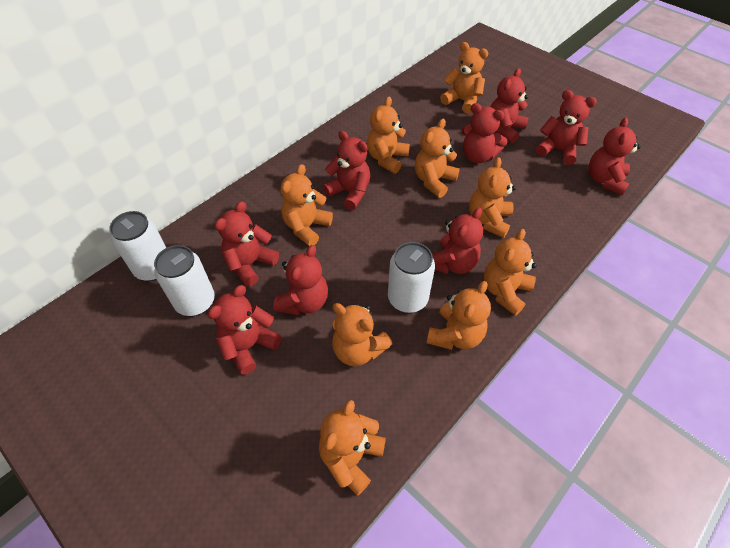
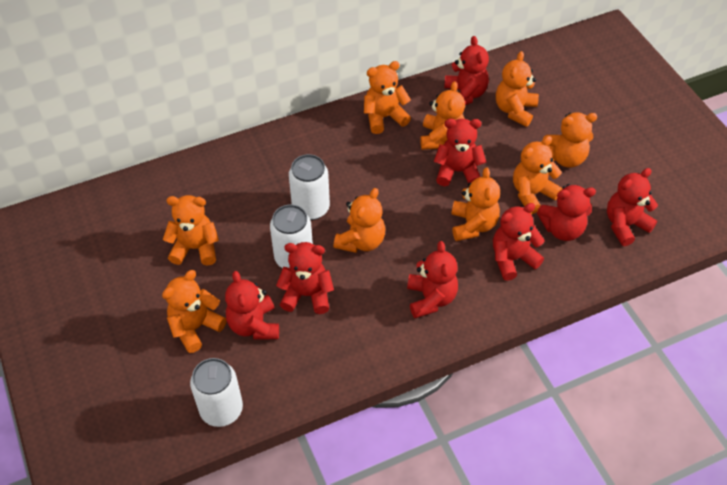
red teddy bear: 9 -> 8

